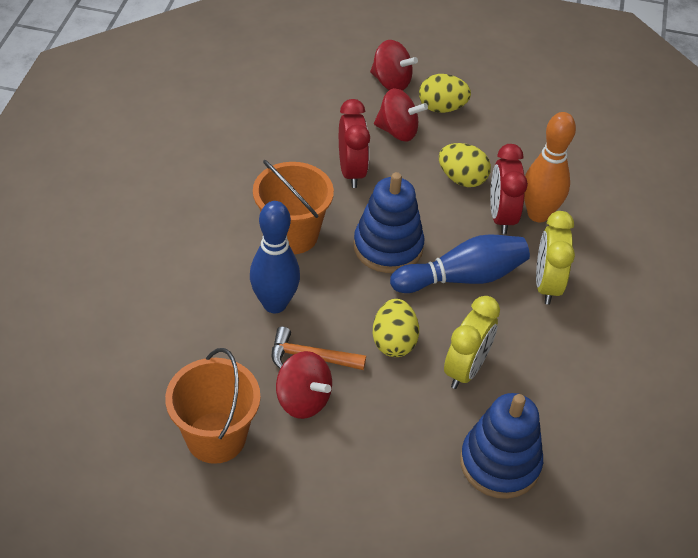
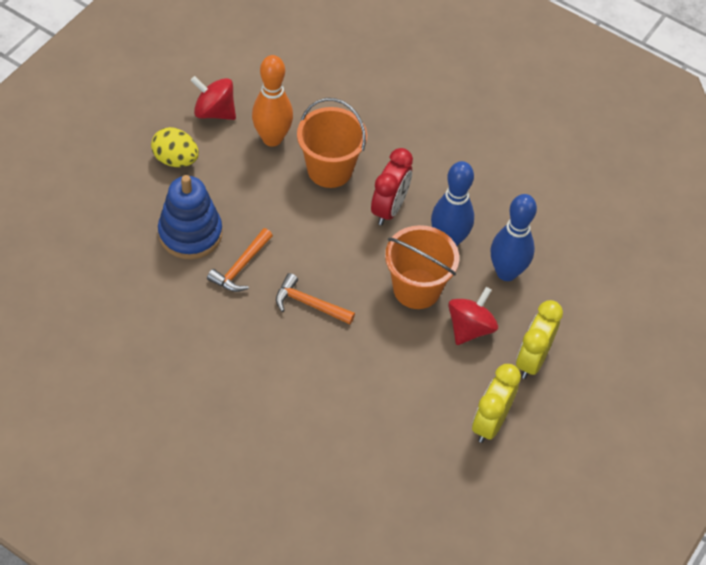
blue stacking toy: 2 -> 1
orange hammer: 1 -> 2
red clock: 2 -> 1
red spinning top: 3 -> 2
yellow egg: 3 -> 1

